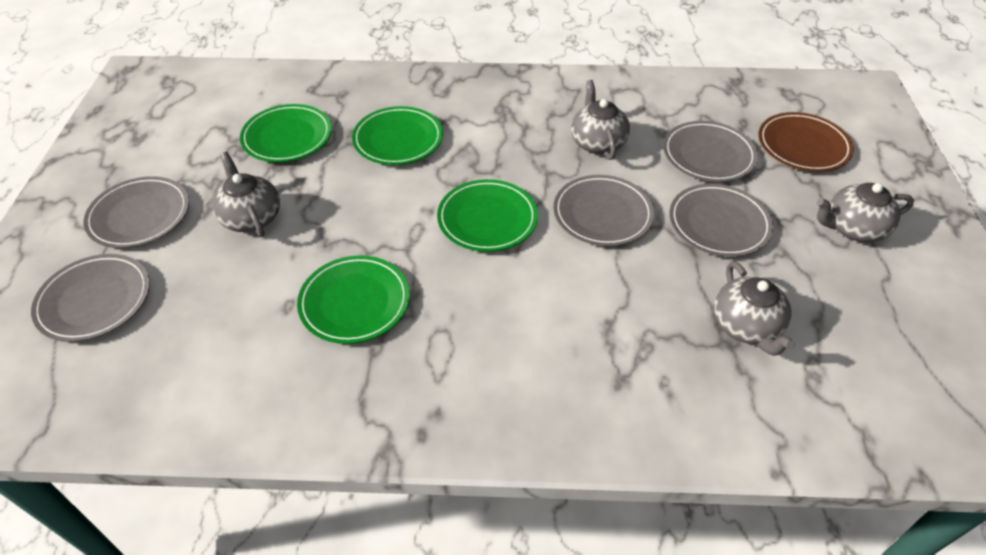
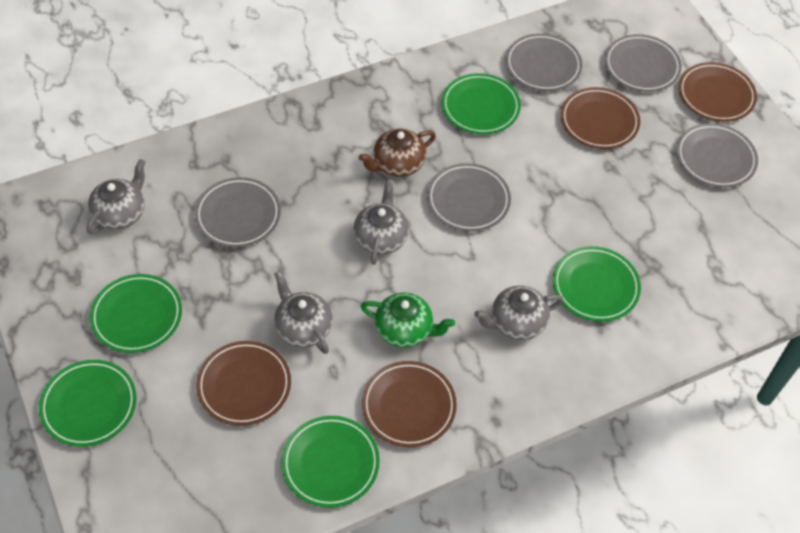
brown plate: 1 -> 4
brown teapot: 0 -> 1
green plate: 4 -> 5
green teapot: 0 -> 1

